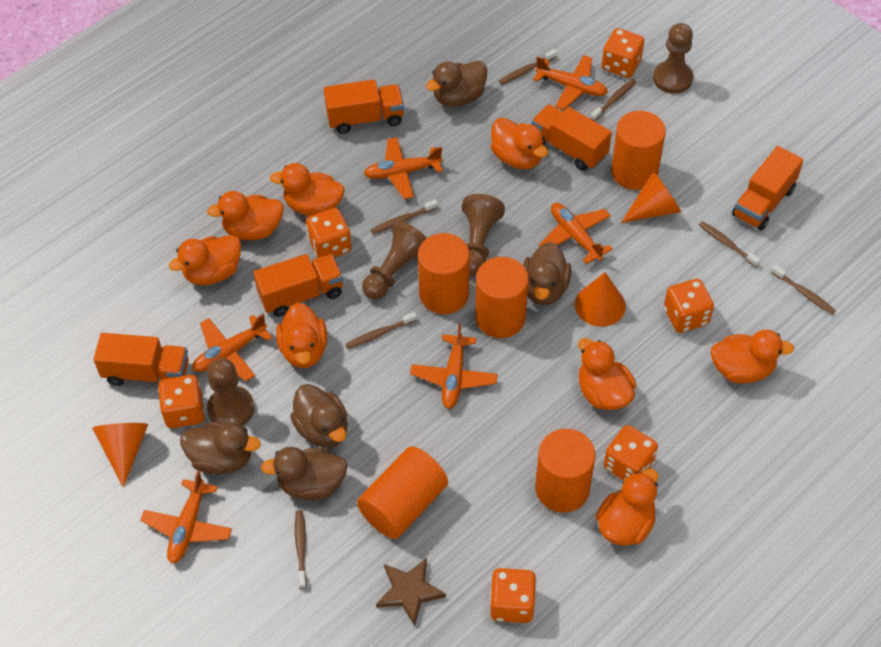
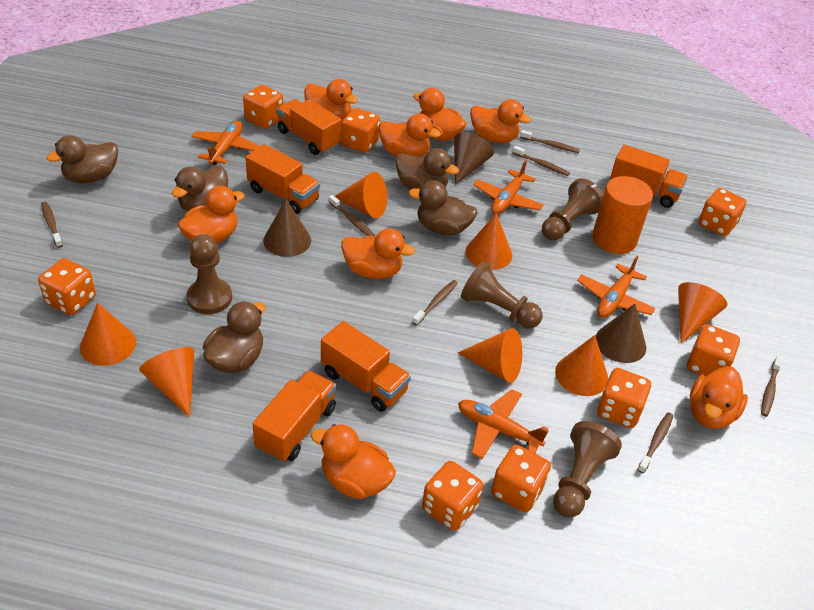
brown cone: 0 -> 3
brown star: 1 -> 0
orange cone: 3 -> 7
orange cylinder: 5 -> 1
orange dice: 6 -> 8
orange plane: 6 -> 4

